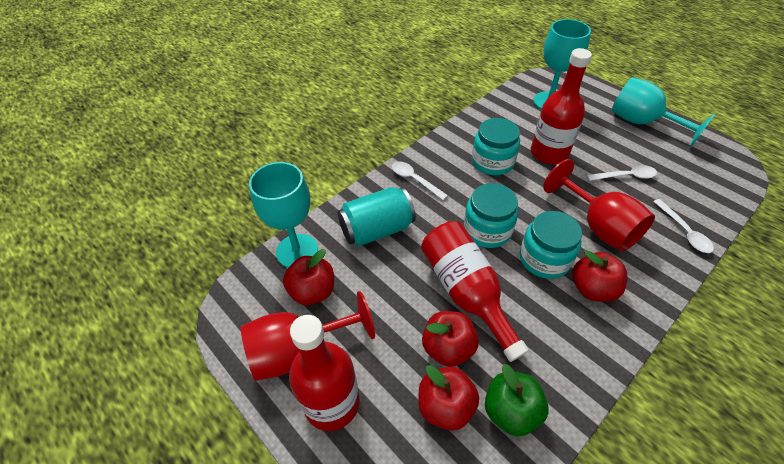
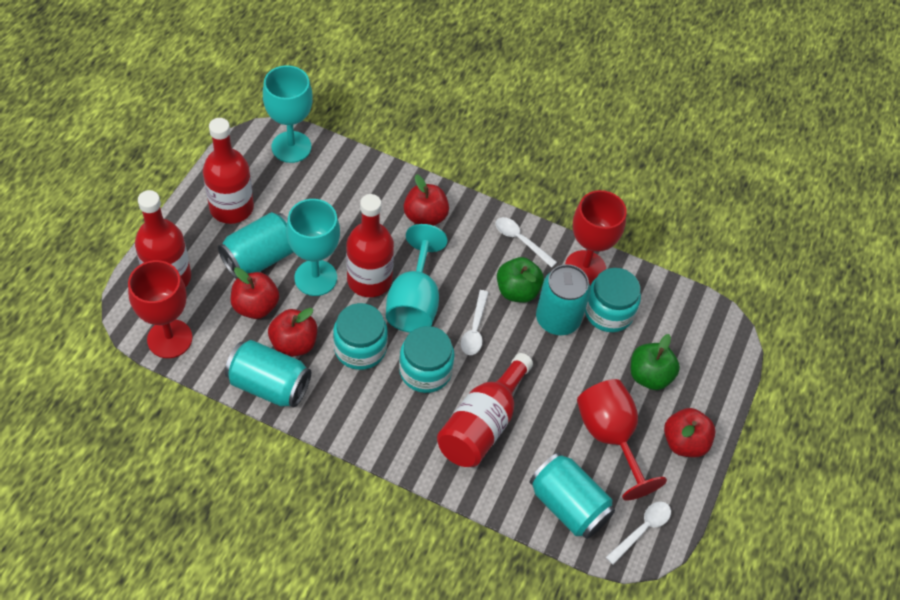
green apple: 1 -> 2
red bottle: 3 -> 4
red goblet: 2 -> 3
turquoise can: 1 -> 4

